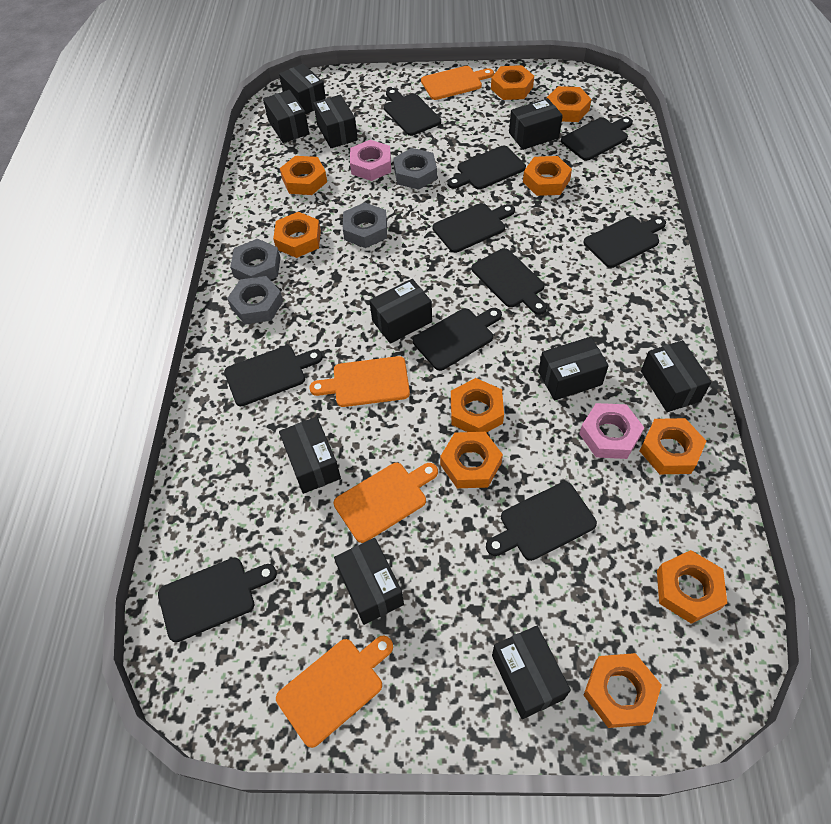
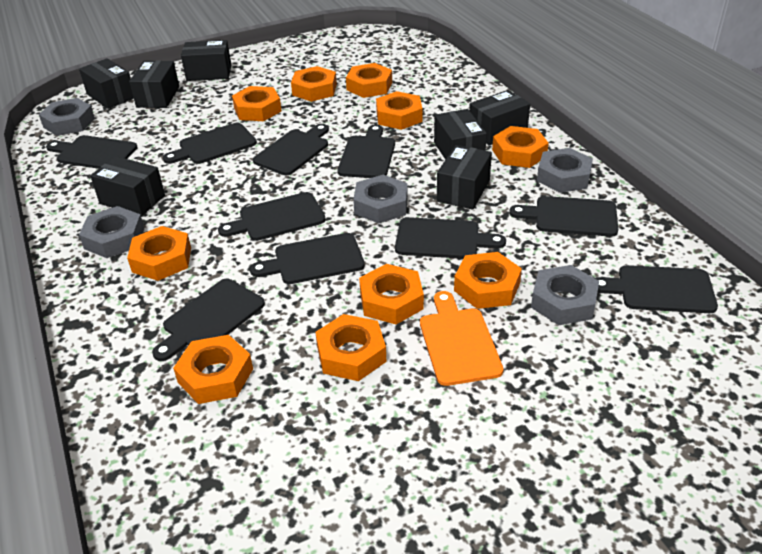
black box: 10 -> 7
grey nut: 4 -> 5
orange cutting board: 4 -> 1
pink nut: 2 -> 0

